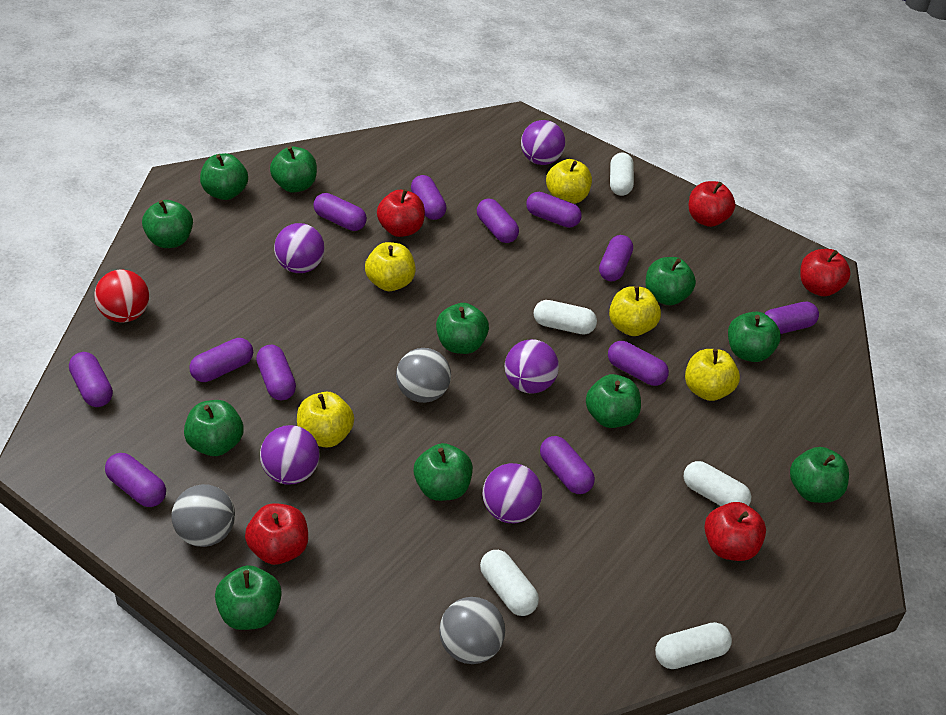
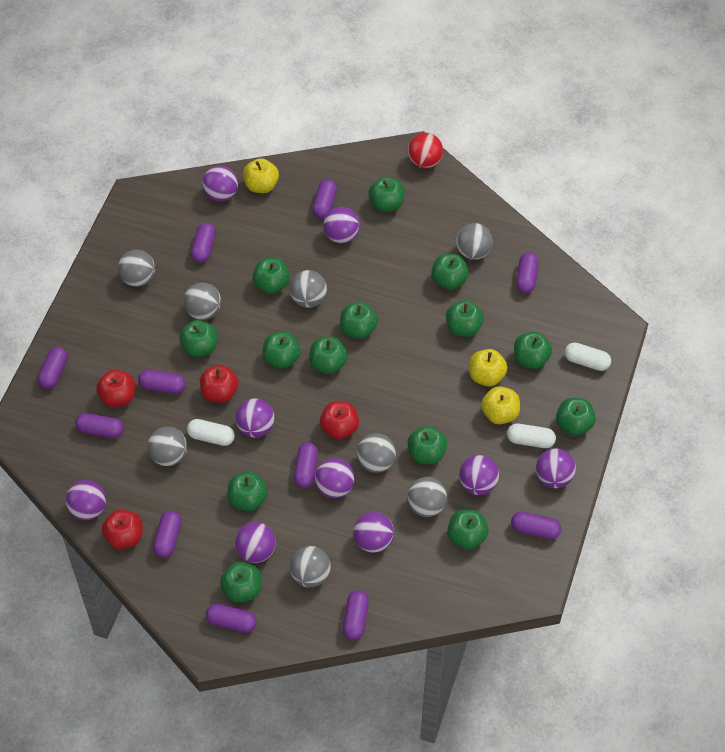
green apple: 11 -> 14
grey ball: 3 -> 8
purple ball: 5 -> 9
purple capsule: 12 -> 11
red apple: 5 -> 4
white capsule: 5 -> 3
yellow apple: 5 -> 3

